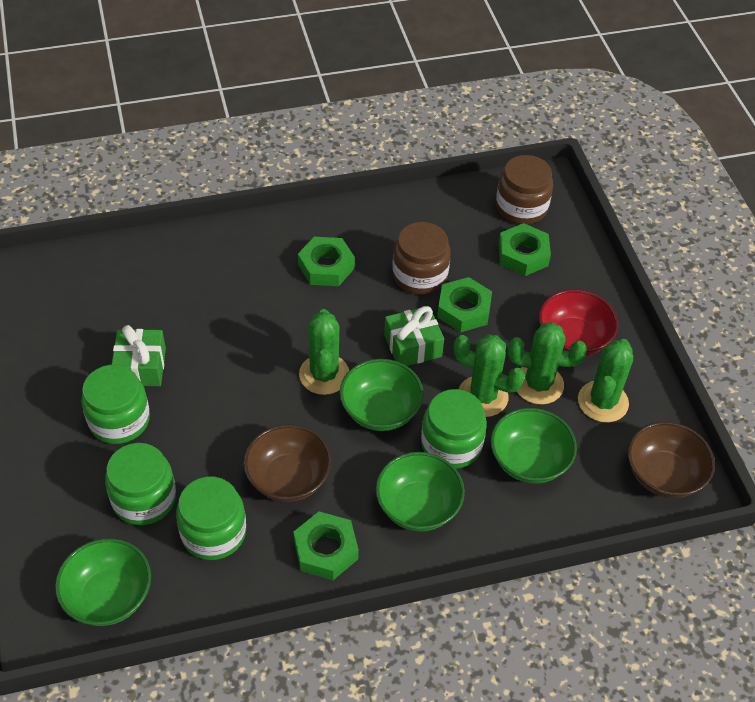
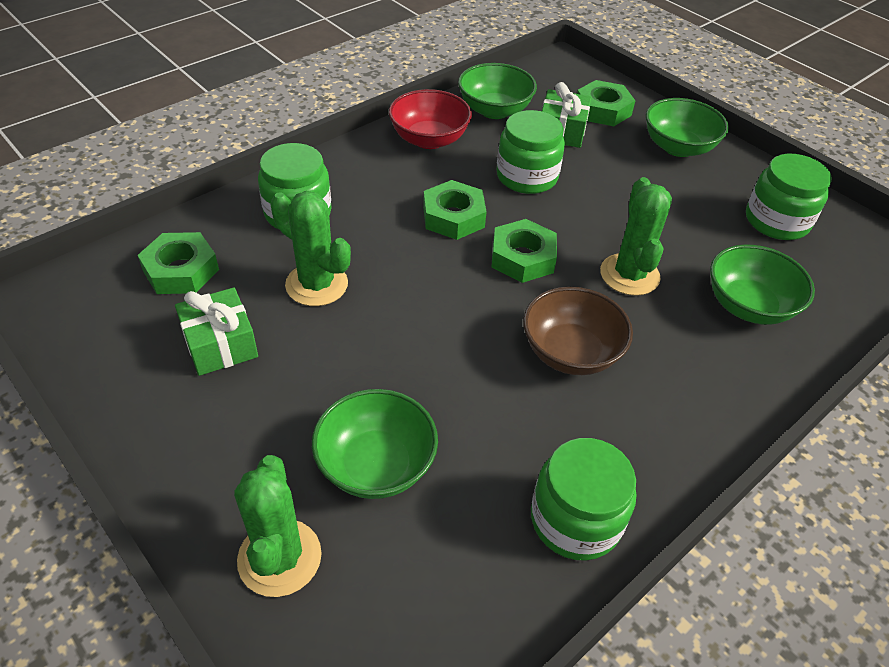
brown bowl: 2 -> 1
brown jar: 2 -> 0
green cactus: 4 -> 3

